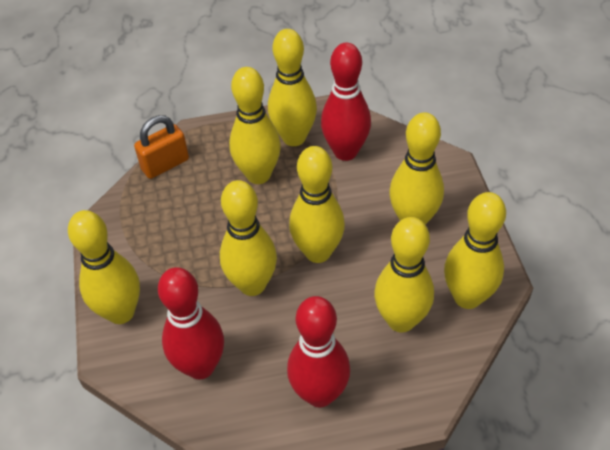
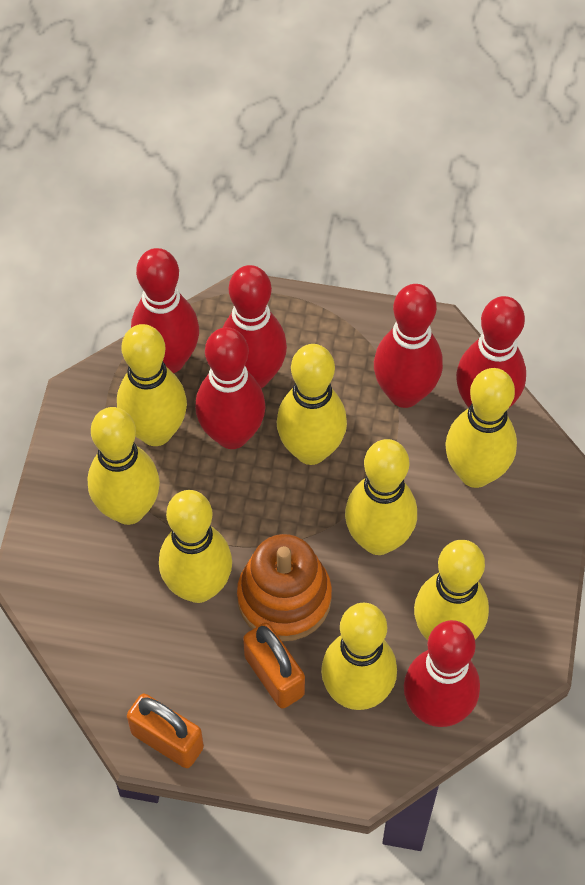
orange padlock: 1 -> 2
orange stacking toy: 0 -> 1
red bowling pin: 3 -> 6

